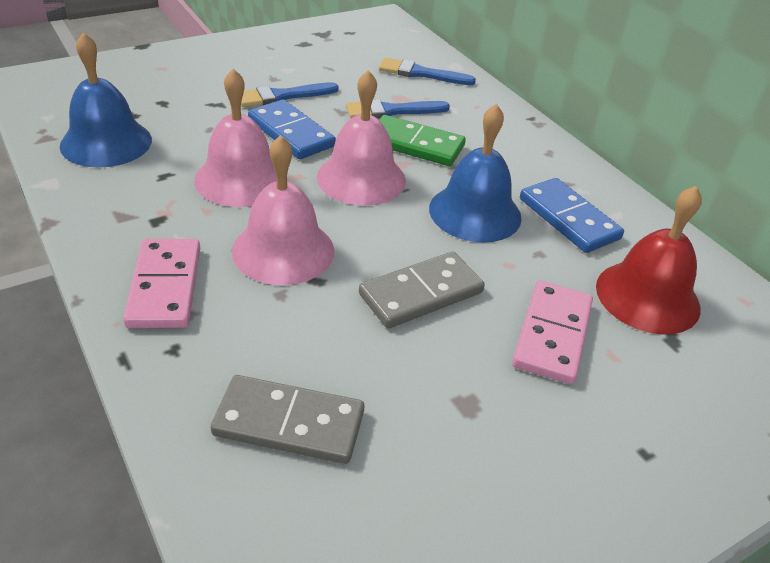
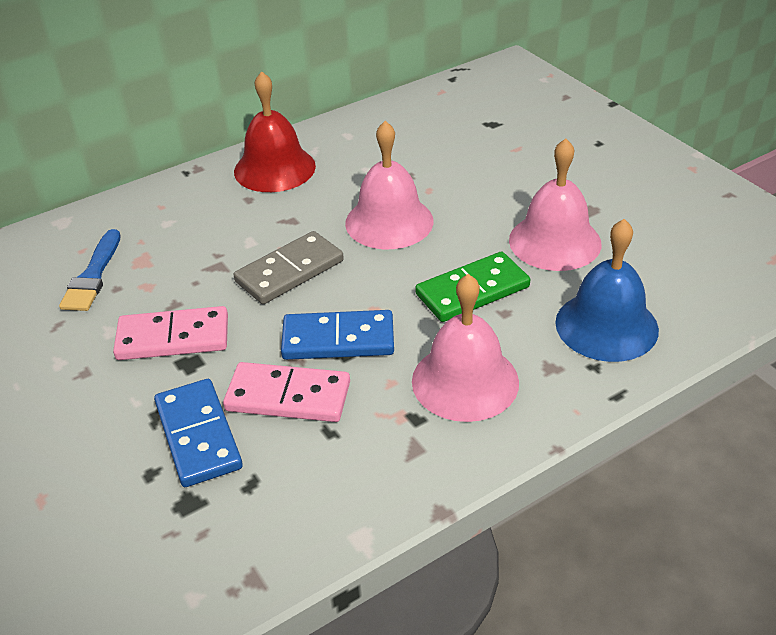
blue bell: 2 -> 1
blue brush: 3 -> 1
grey domino: 2 -> 1

